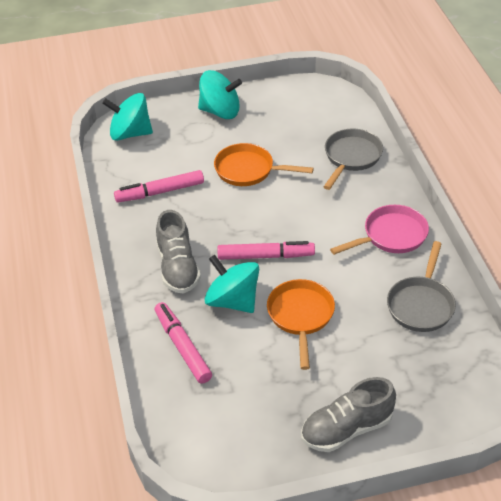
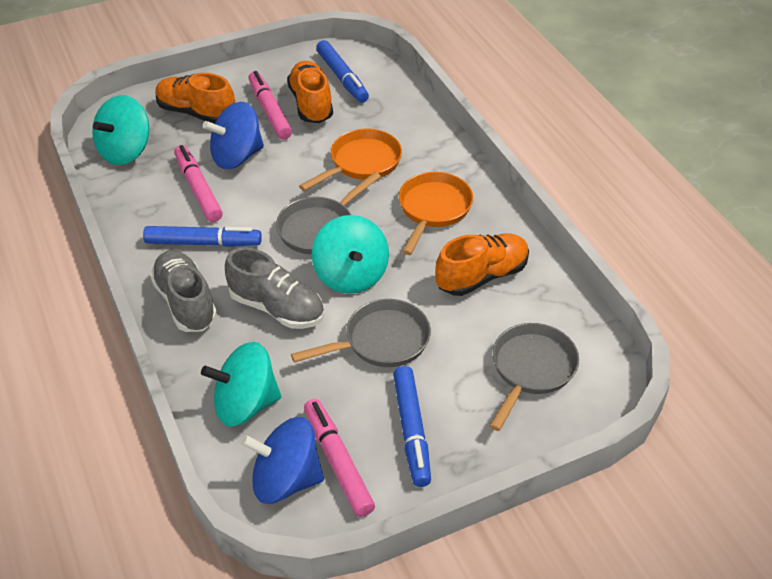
blue marker: 0 -> 3
blue spinning top: 0 -> 2
grey pan: 2 -> 3
orange shoe: 0 -> 3
pink pan: 1 -> 0

